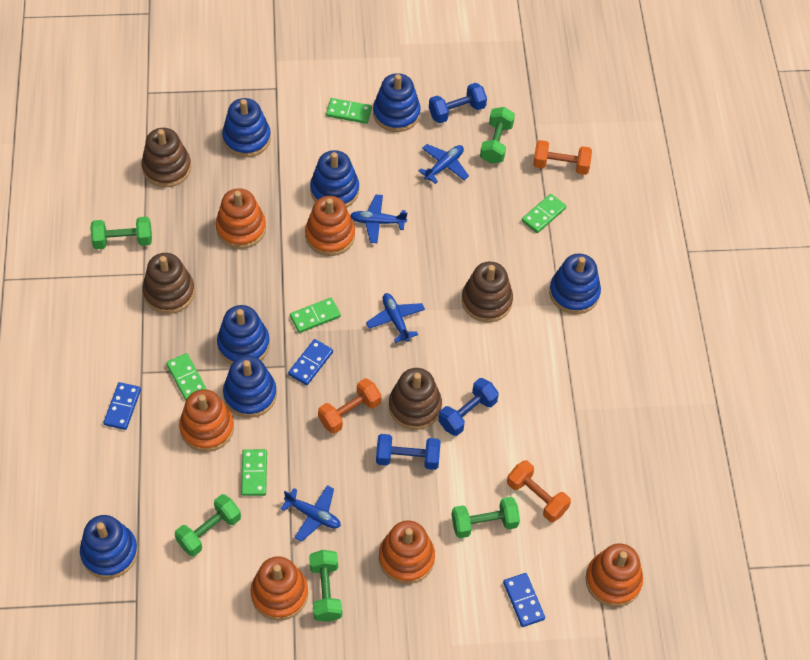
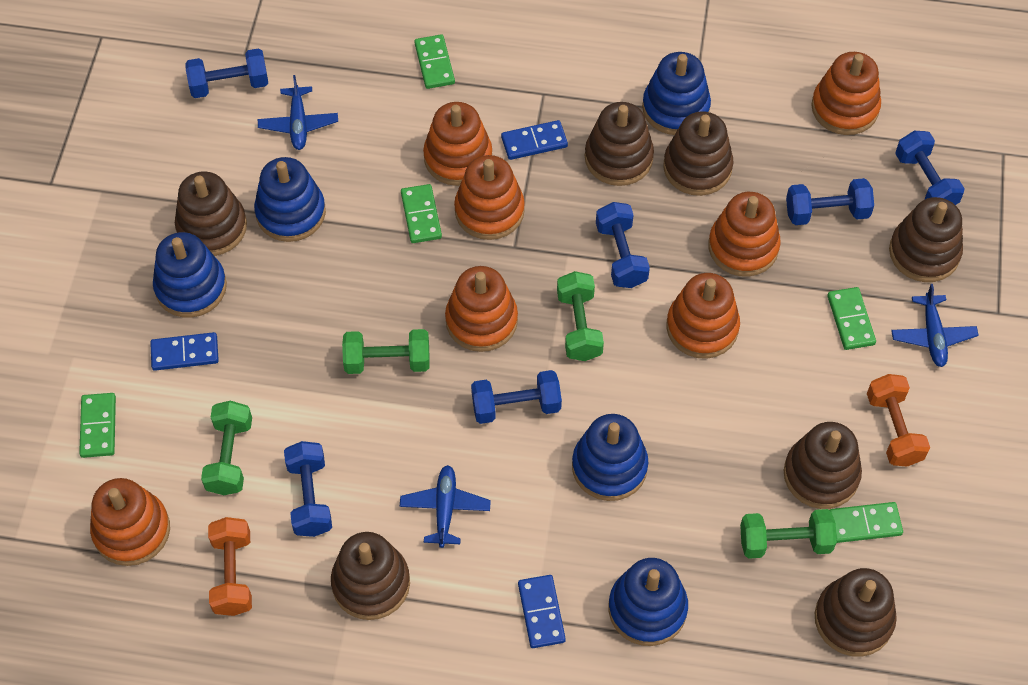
blue dumbbell: 3 -> 6
blue plane: 4 -> 3
blue stacking toy: 7 -> 5
brown stacking toy: 4 -> 7
green dumbbell: 5 -> 4
orange dumbbell: 3 -> 2
orange stacking toy: 6 -> 7

